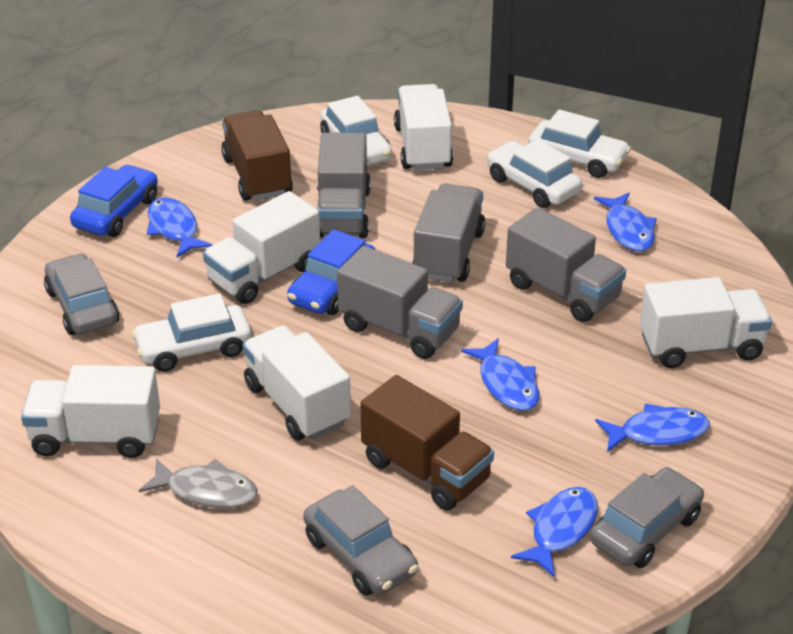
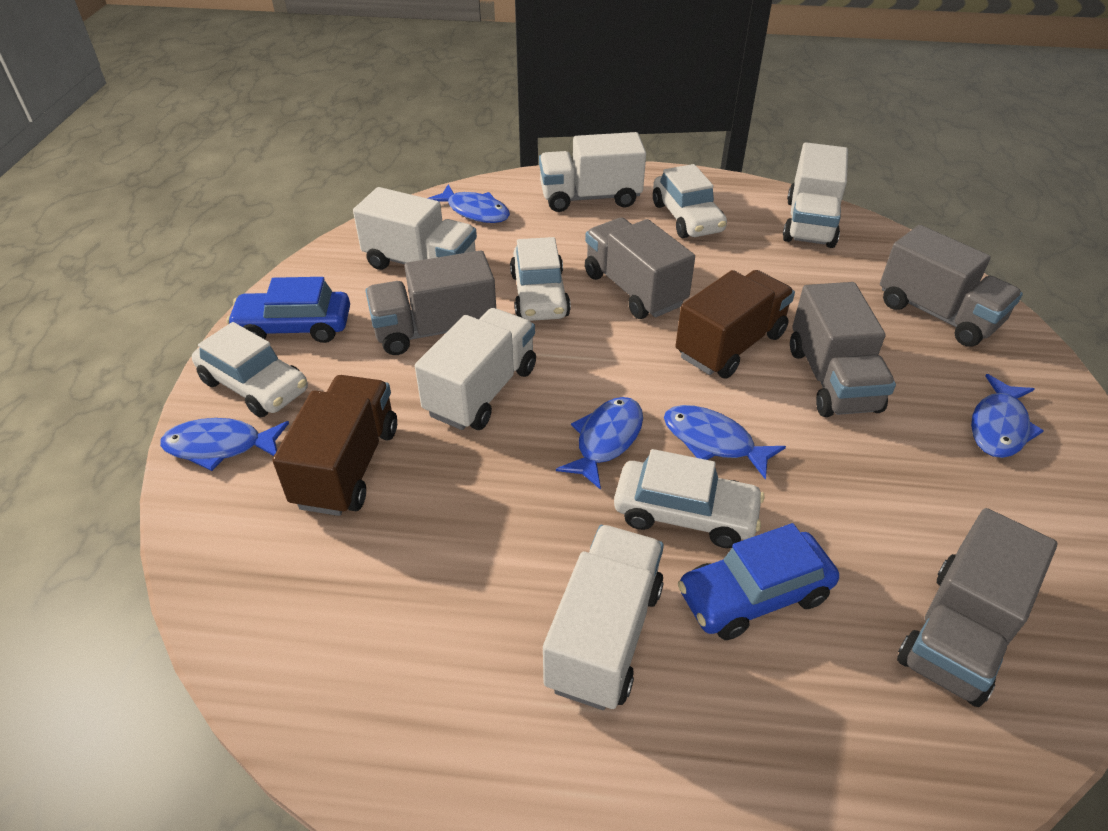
grey car: 3 -> 0
grey fish: 1 -> 0
grey truck: 4 -> 5

